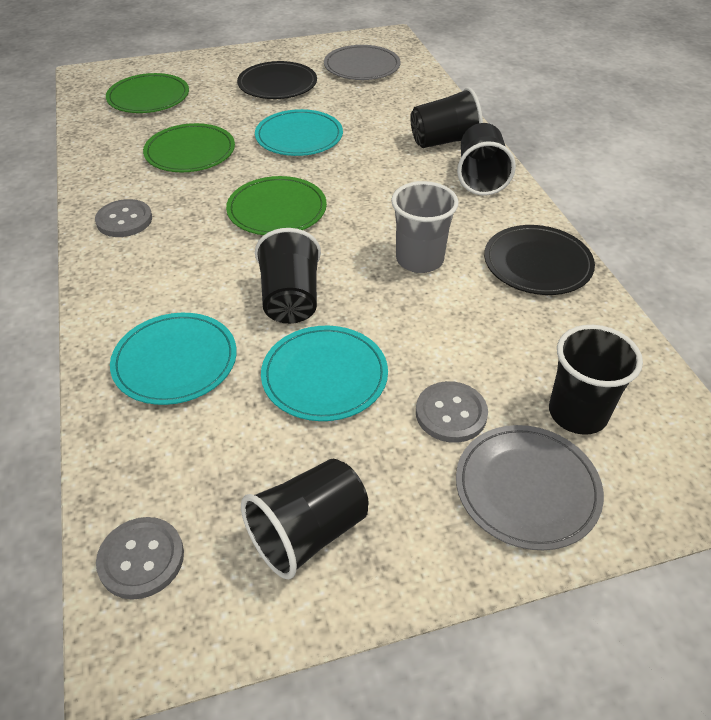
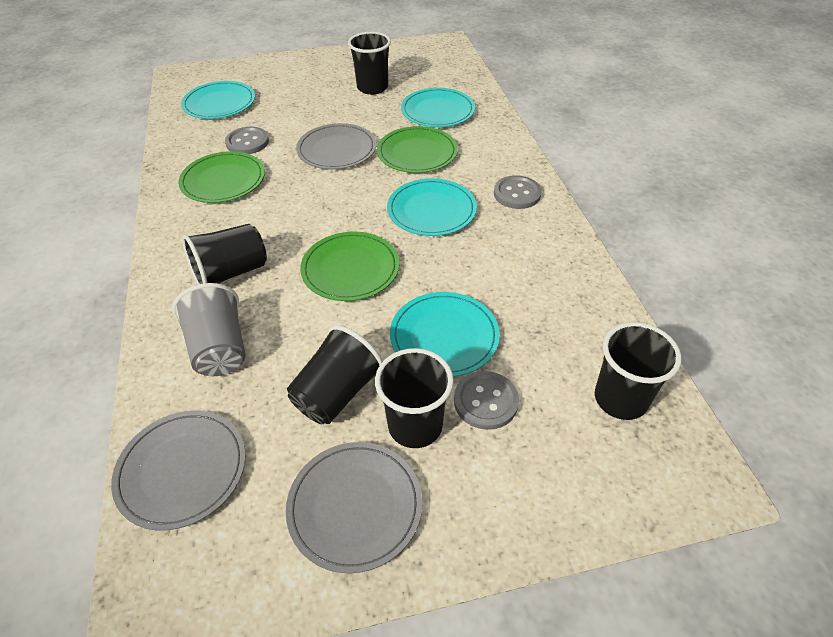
black plate: 2 -> 0
grey plate: 2 -> 3
turquoise plate: 3 -> 4

